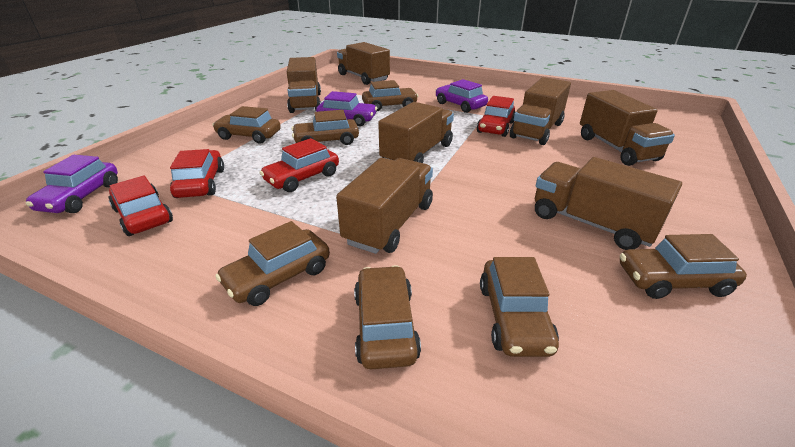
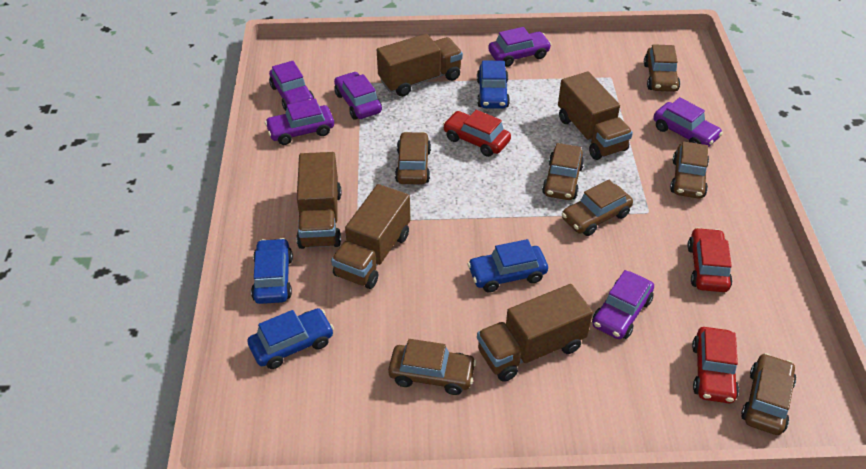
blue car: 0 -> 4
brown truck: 7 -> 5
purple car: 3 -> 6
red car: 4 -> 3

